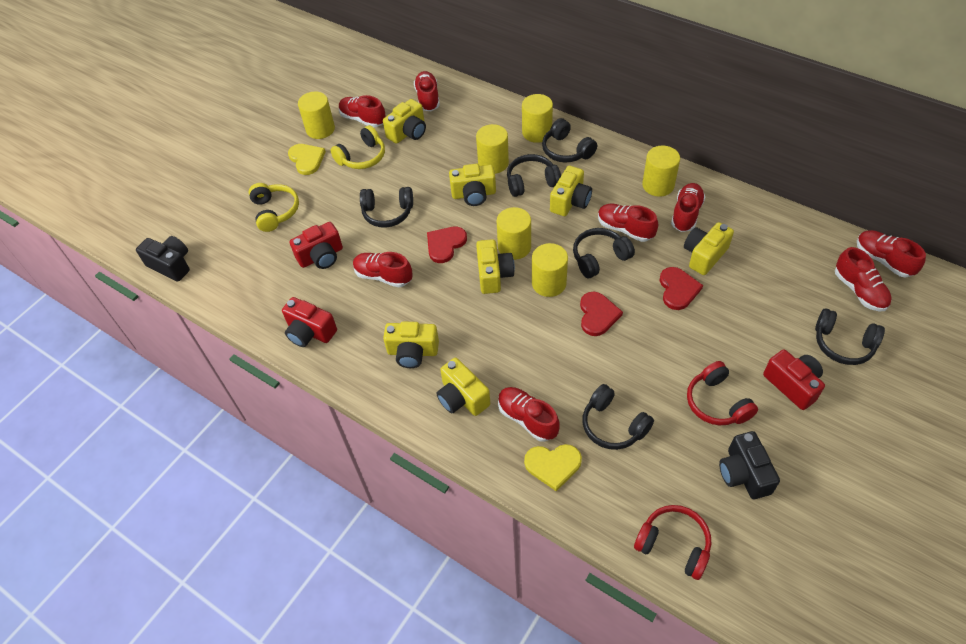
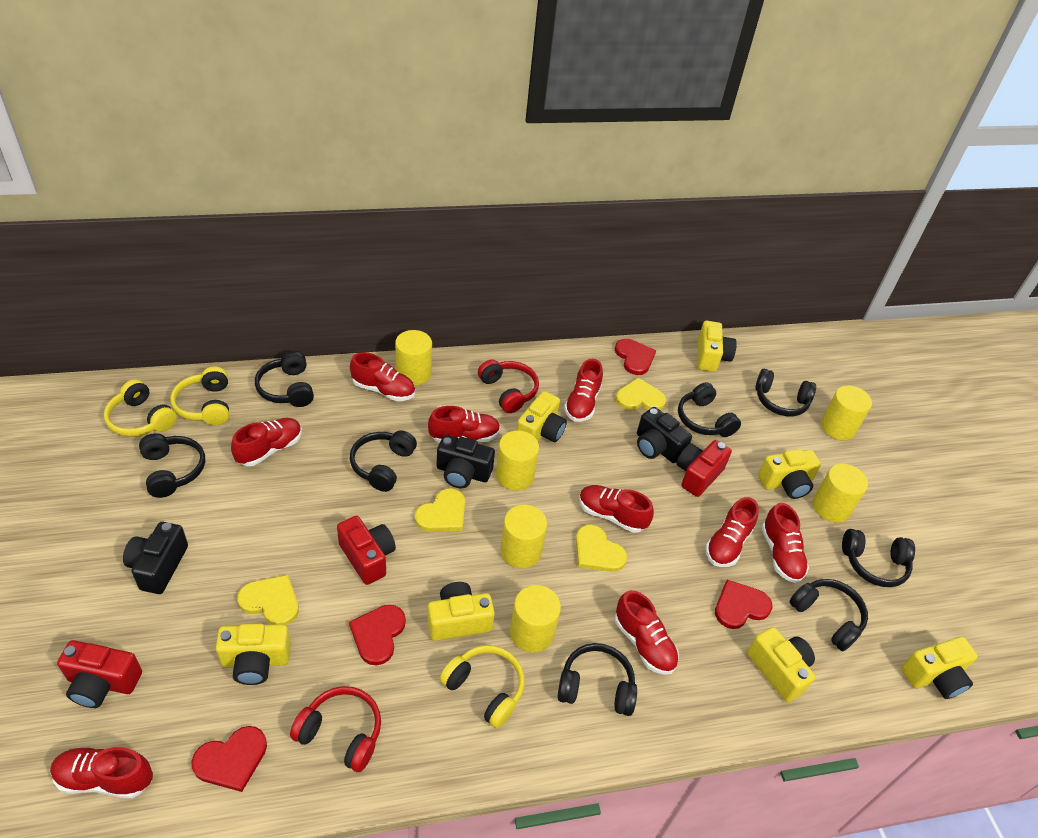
black camera: 2 -> 3
black headphones: 6 -> 8
red heart: 3 -> 4
red shoe: 8 -> 9
yellow headphones: 2 -> 3
yellow heart: 2 -> 4

